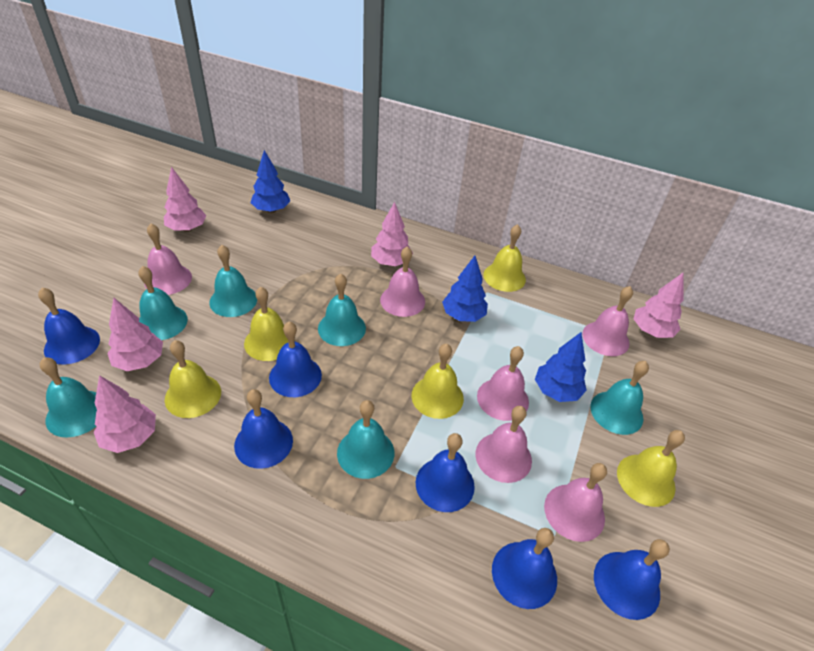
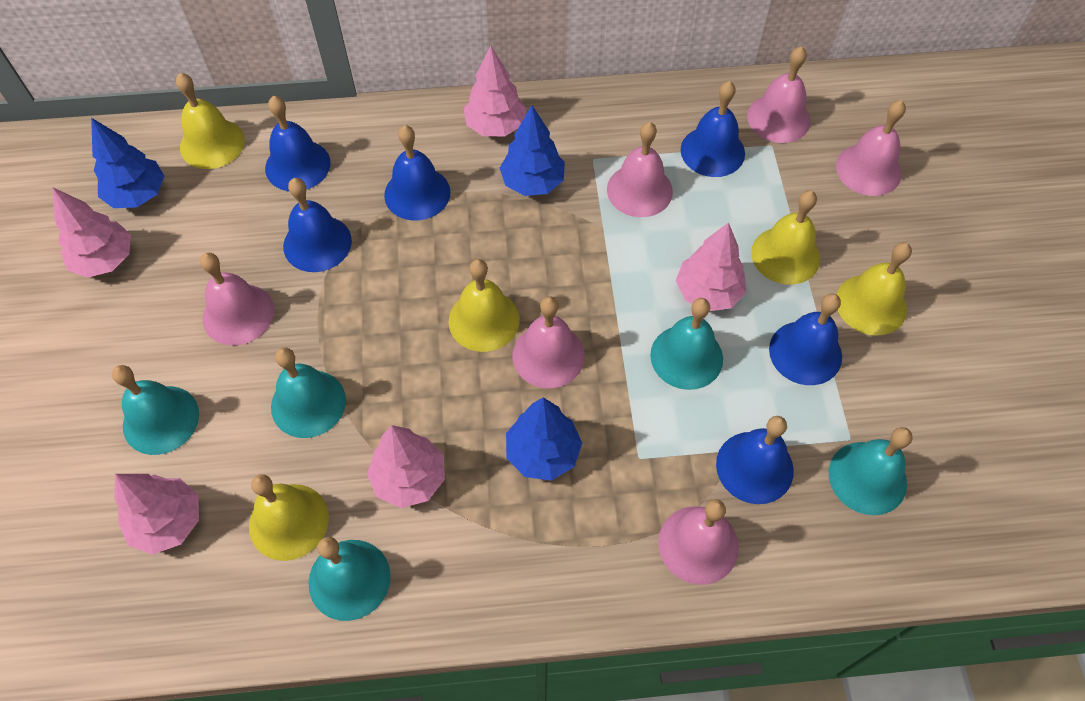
turquoise bell: 6 -> 5

